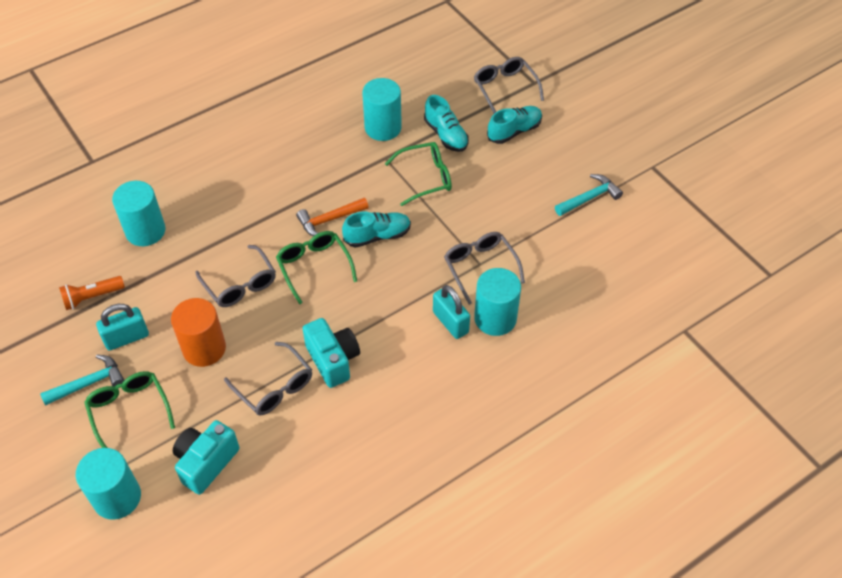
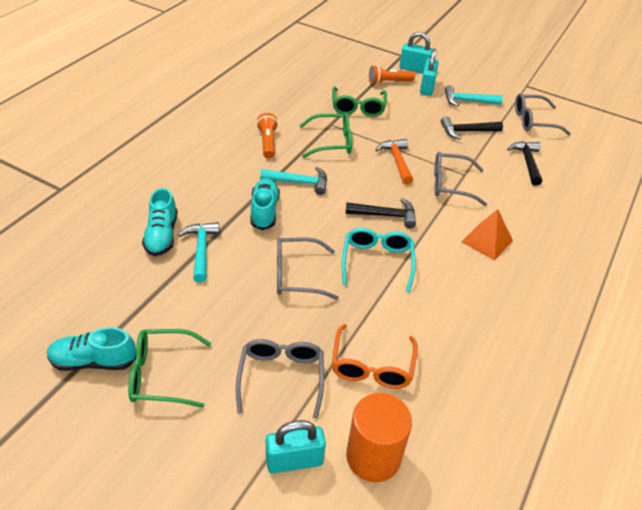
black hammer: 0 -> 3
orange flashlight: 1 -> 2
orange glasses: 0 -> 1
orange pyramid: 0 -> 1
turquoise camera: 2 -> 0
turquoise cylinder: 4 -> 0
turquoise glasses: 0 -> 1
turquoise hammer: 2 -> 3
turquoise padlock: 2 -> 3

